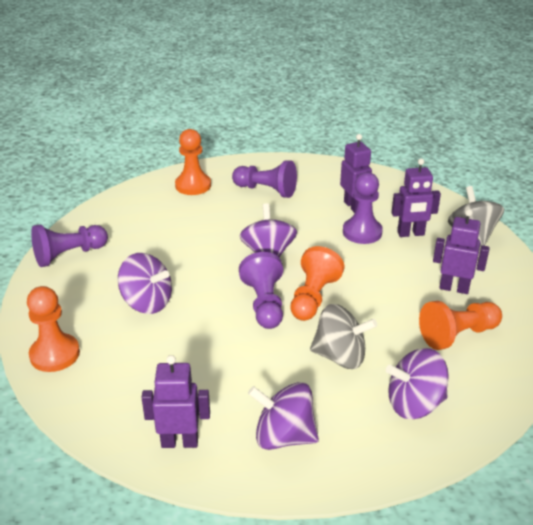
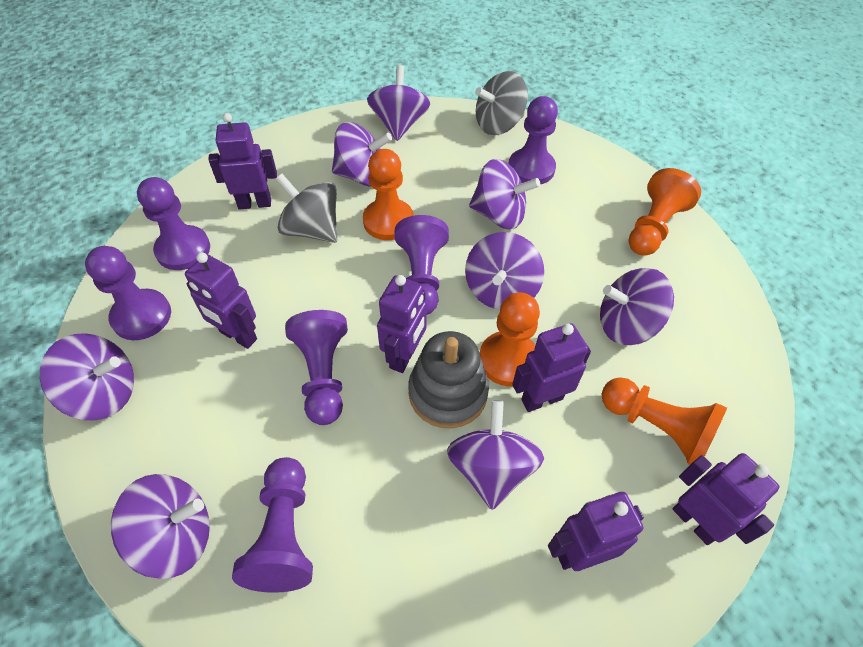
grey stacking toy: 0 -> 1
purple pawn: 4 -> 6
purple robot: 4 -> 6
purple spinning top: 4 -> 8

